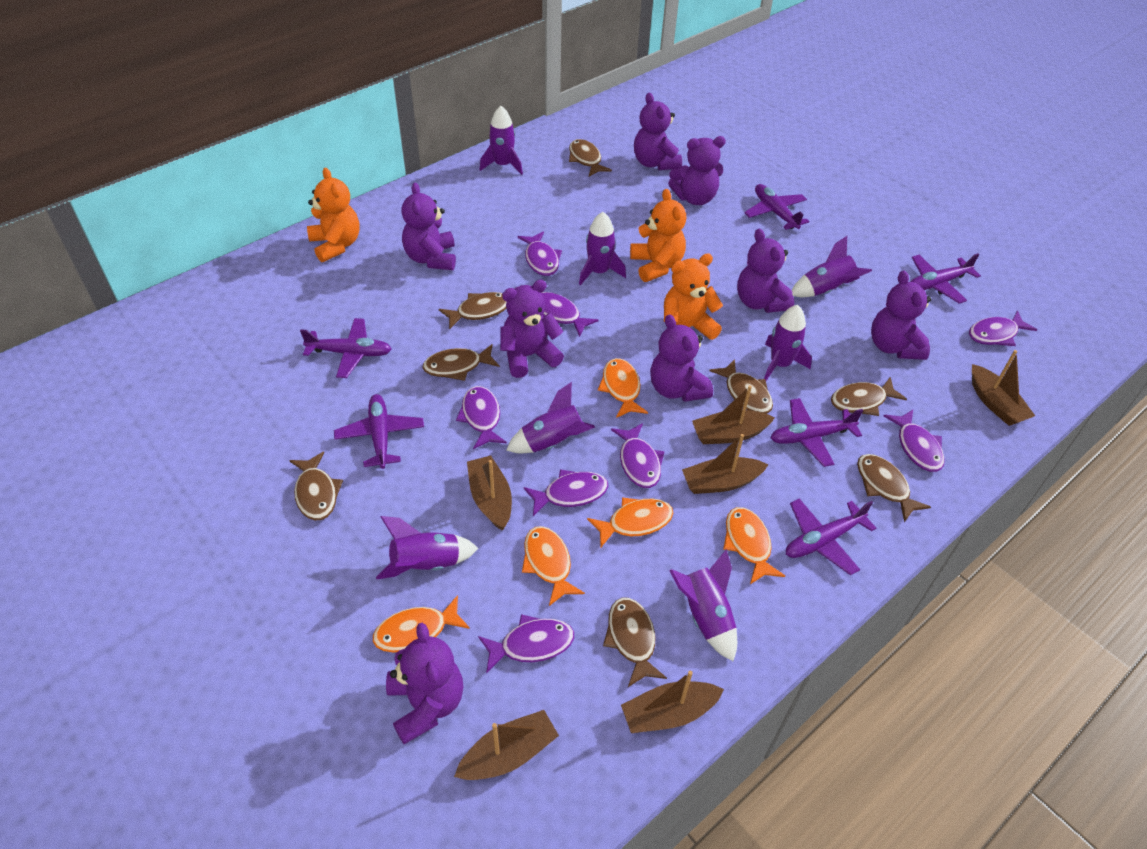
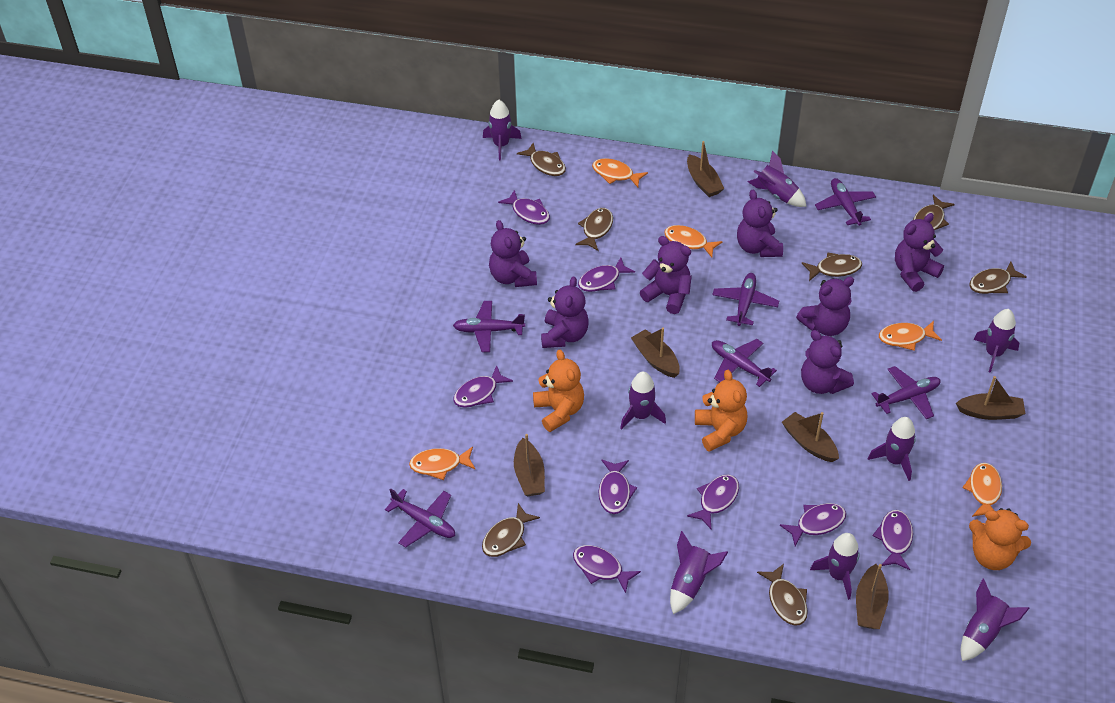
brown fish: 8 -> 7
purple rocket: 7 -> 8
purple teddy bear: 8 -> 7

